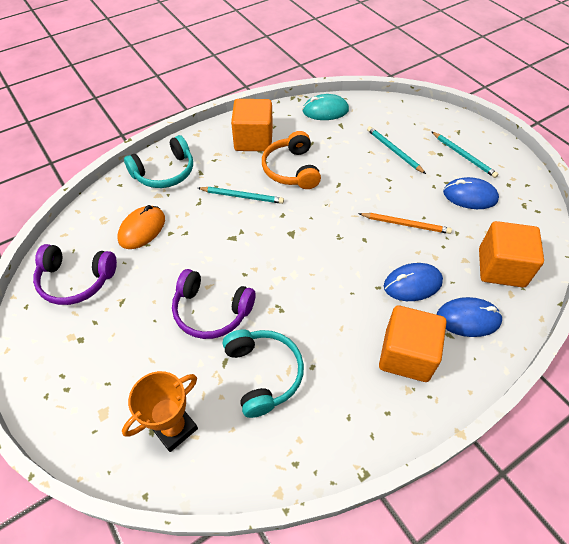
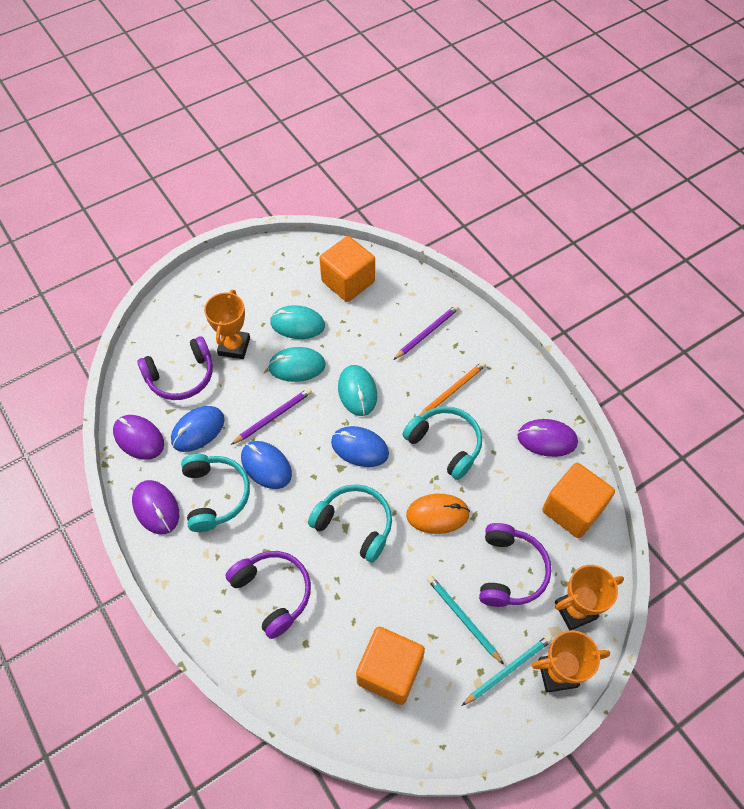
orange headphones: 1 -> 0
orange trophy: 1 -> 3
purple headphones: 2 -> 3
purple mouse: 0 -> 3
purple pencil: 0 -> 2
turquoise headphones: 2 -> 3
turquoise mouse: 1 -> 3
turquoise pencil: 3 -> 2

